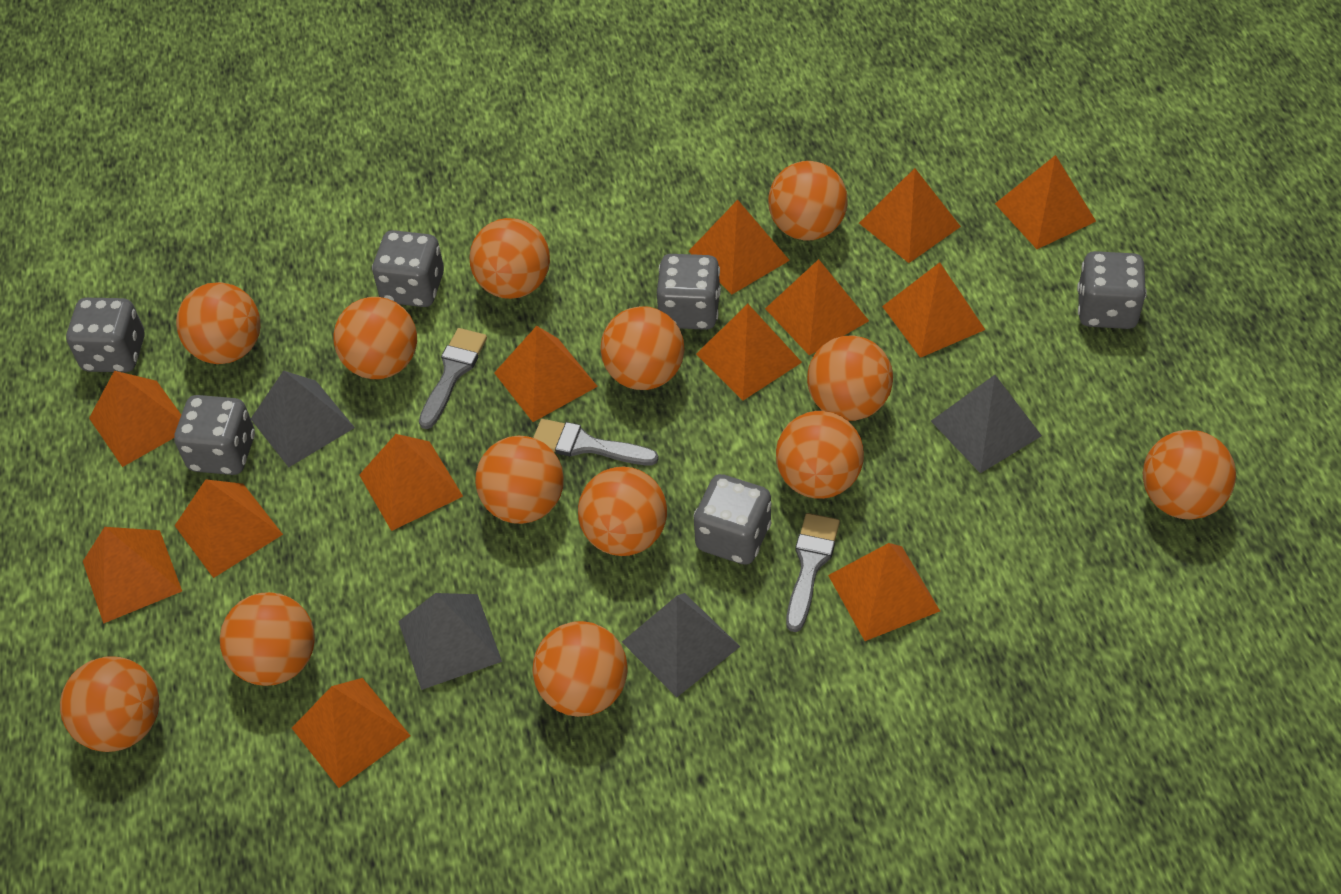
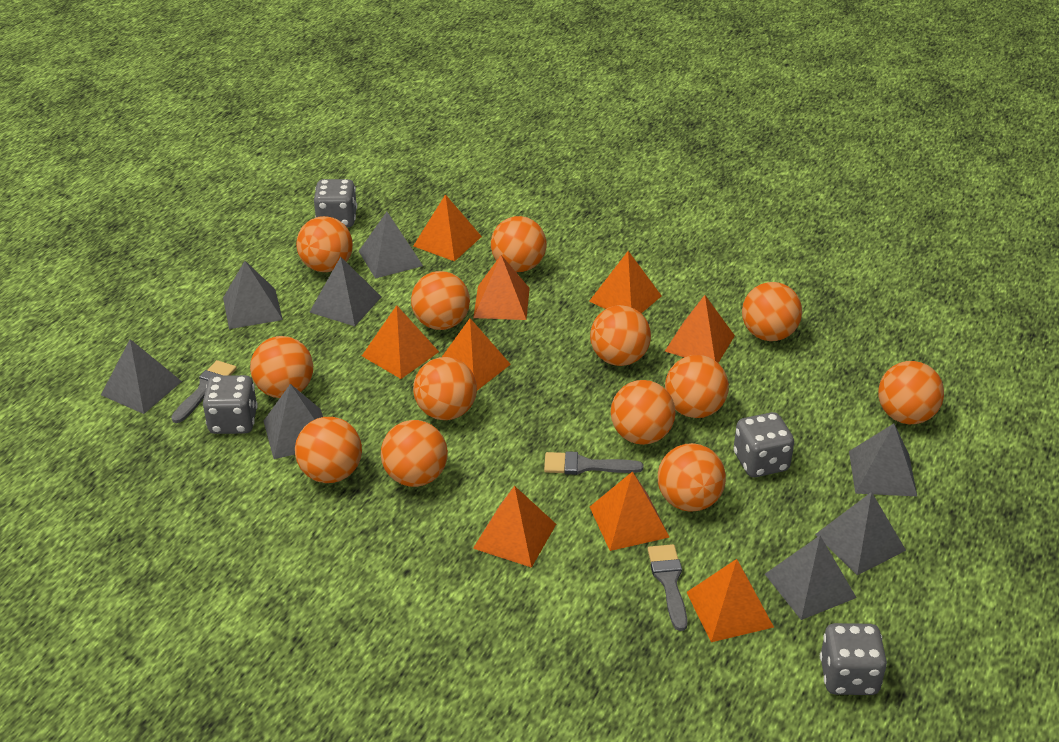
grey dice: 6 -> 4
grey pyramid: 4 -> 8
orange pyramid: 13 -> 9

